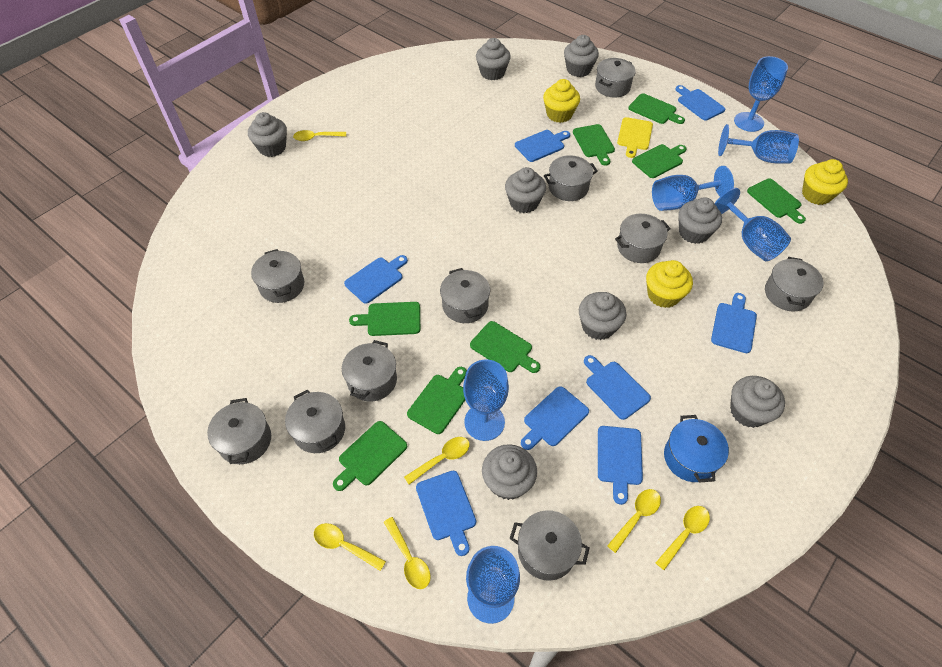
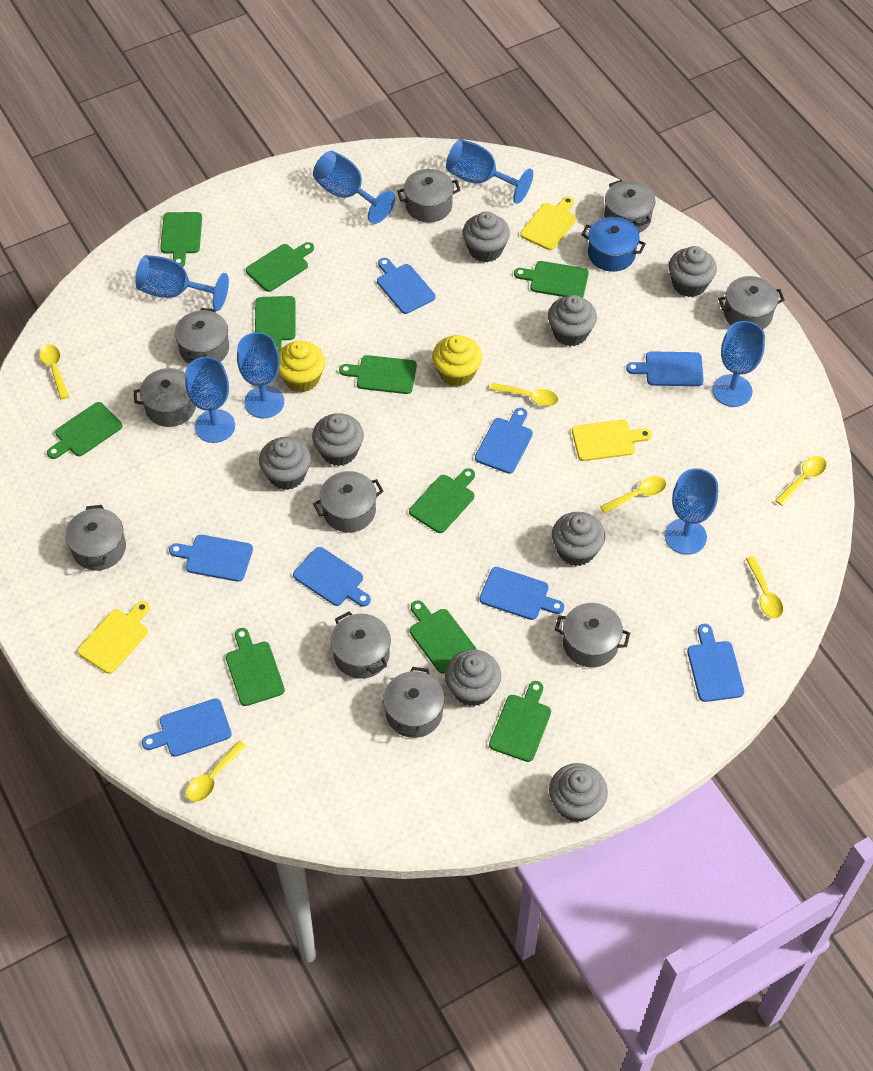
blue goblet: 6 -> 7
green cutting board: 8 -> 10
yellow cupcake: 3 -> 2
yellow cutting board: 1 -> 3

